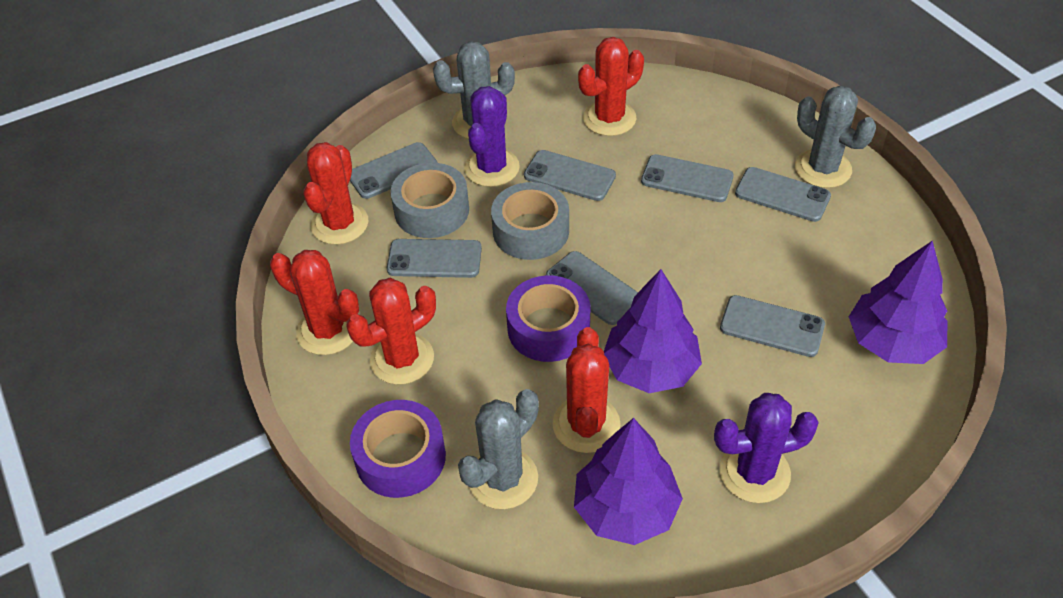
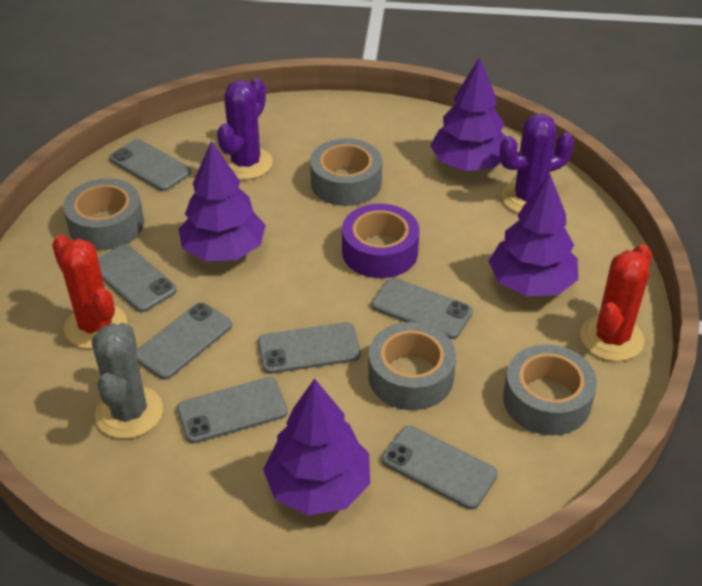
grey cactus: 3 -> 1
grey tape: 2 -> 4
purple tape: 2 -> 1
purple tree: 3 -> 4
red cactus: 5 -> 2

